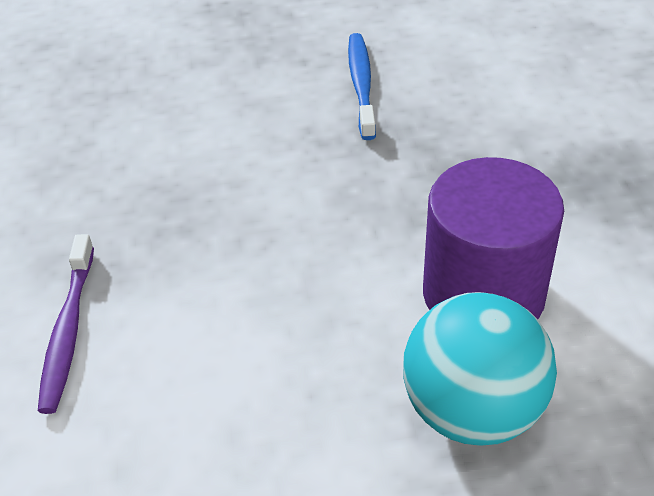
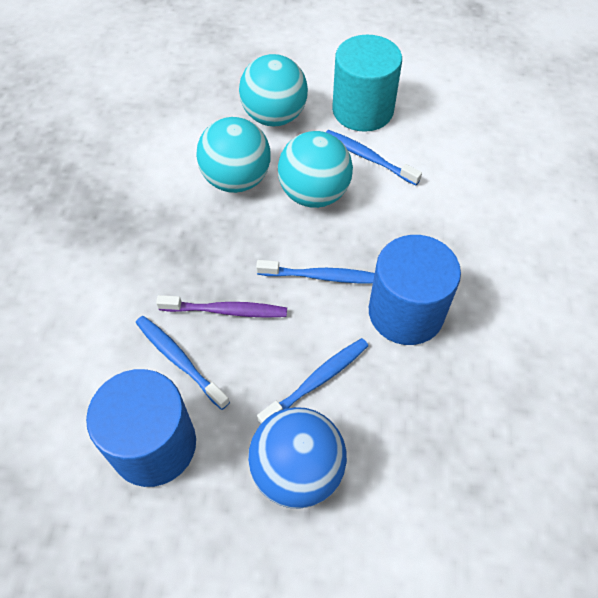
blue ball: 0 -> 1
blue cylinder: 0 -> 2
blue toothbrush: 1 -> 4
purple cylinder: 1 -> 0
turquoise ball: 1 -> 3
turquoise cylinder: 0 -> 1

